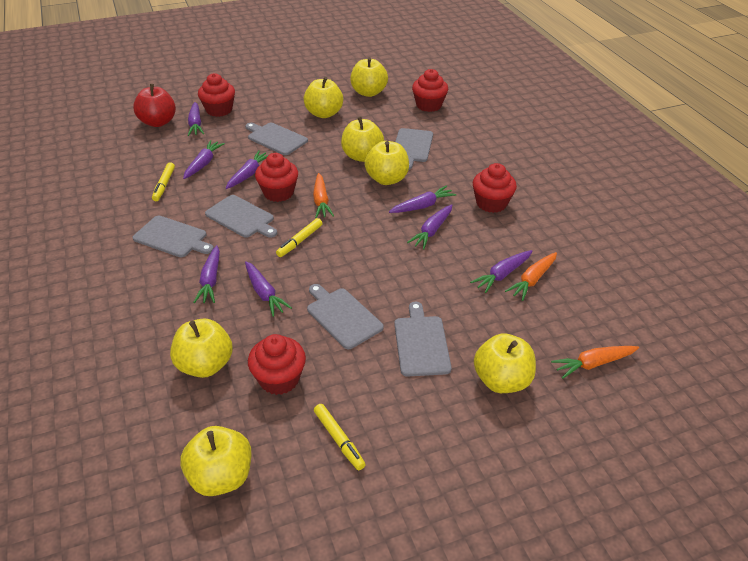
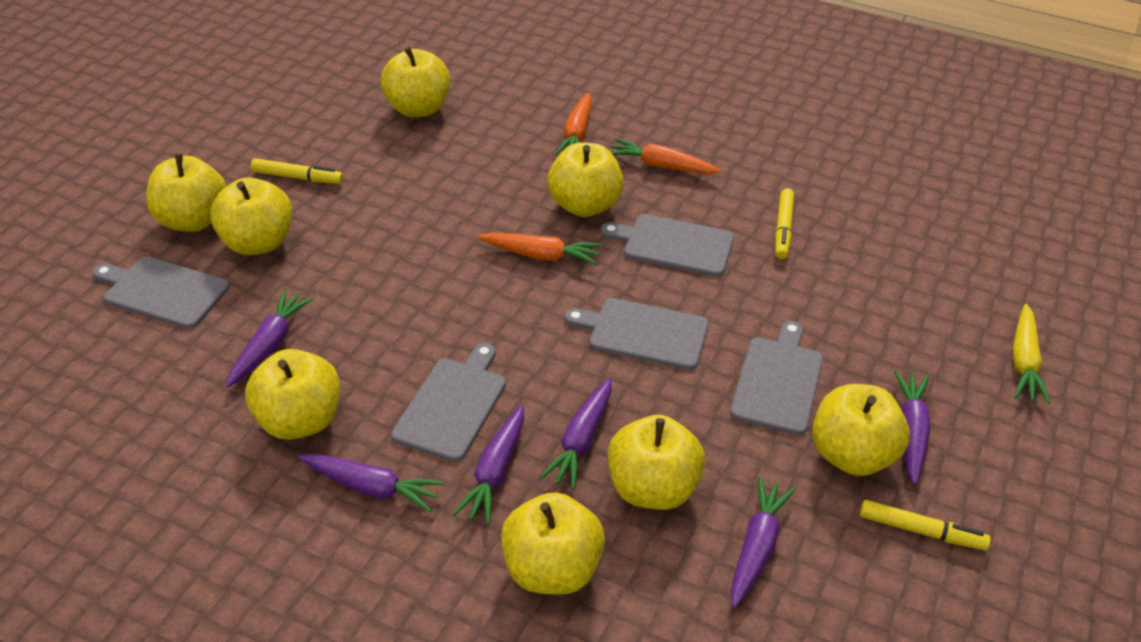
grey cutting board: 6 -> 5
purple carrot: 8 -> 6
red apple: 1 -> 0
red cupcake: 5 -> 0
yellow apple: 7 -> 8
yellow carrot: 0 -> 1

